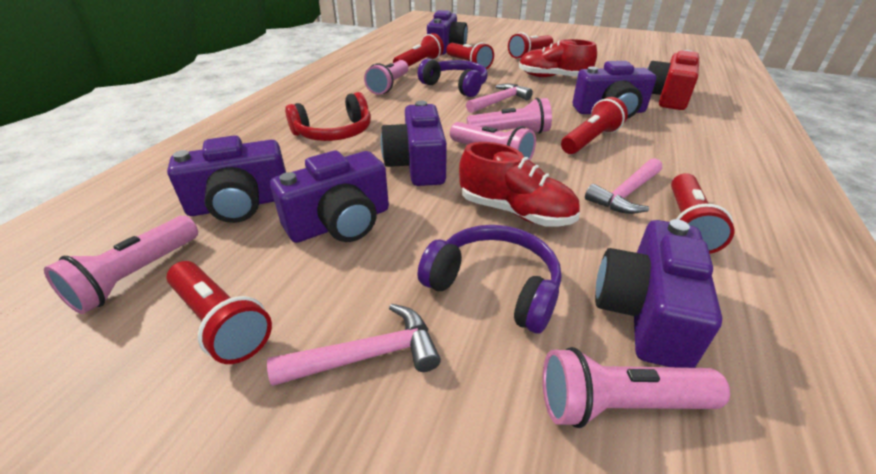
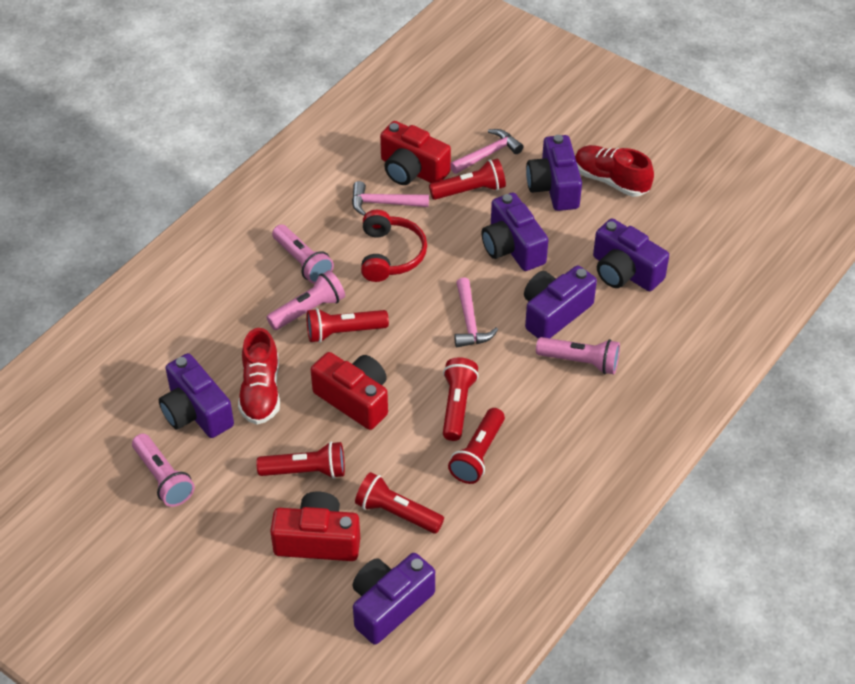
pink flashlight: 5 -> 4
purple headphones: 2 -> 0
red camera: 1 -> 3

